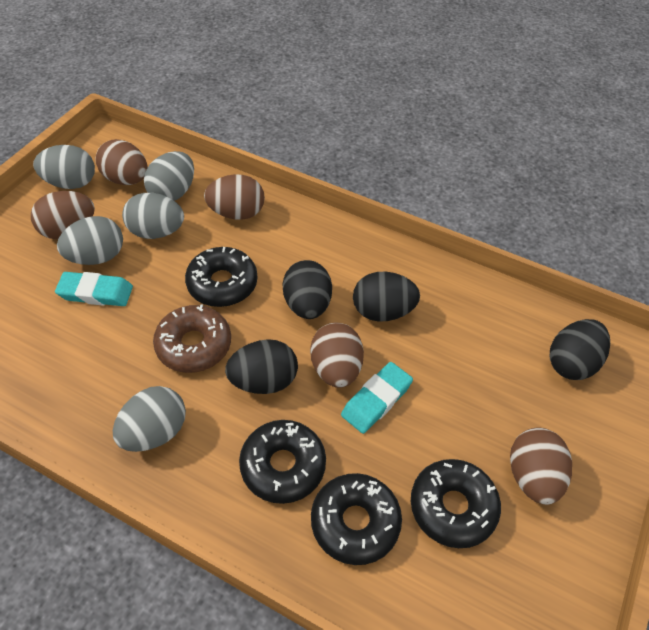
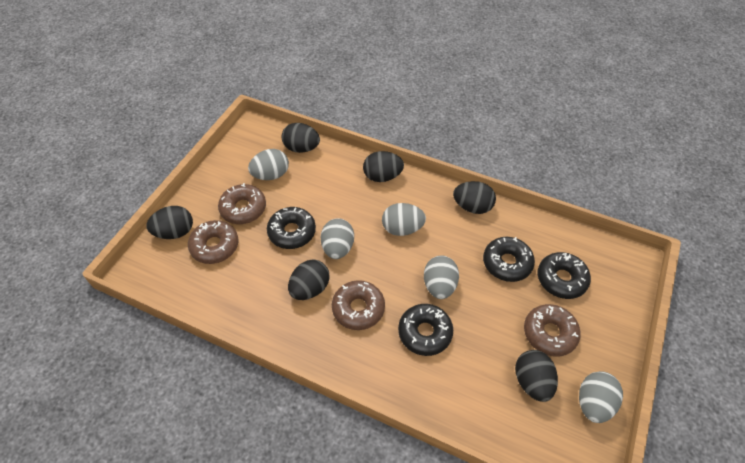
black egg: 4 -> 6
brown donut: 1 -> 4
brown egg: 5 -> 0
turquoise eraser: 2 -> 0

